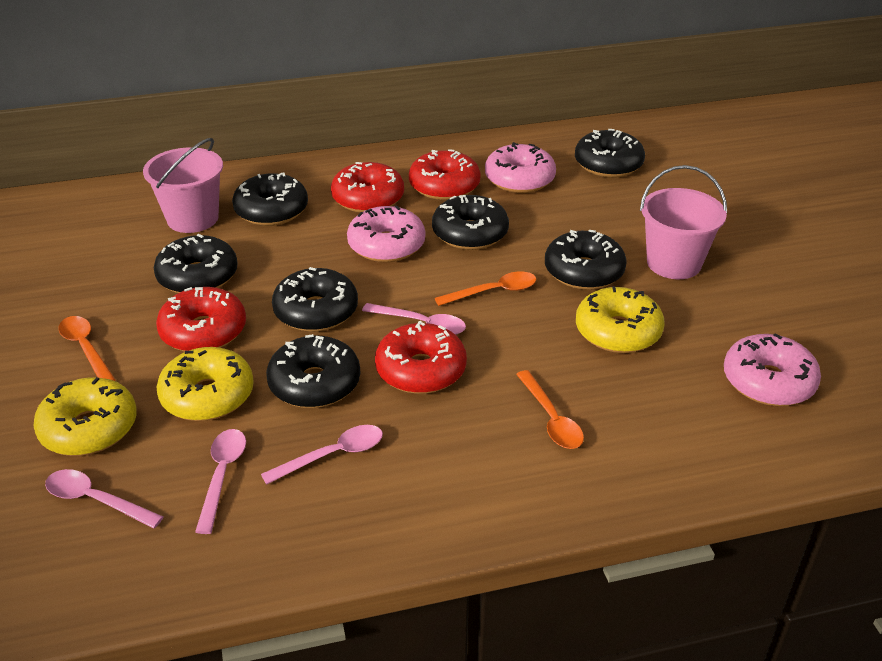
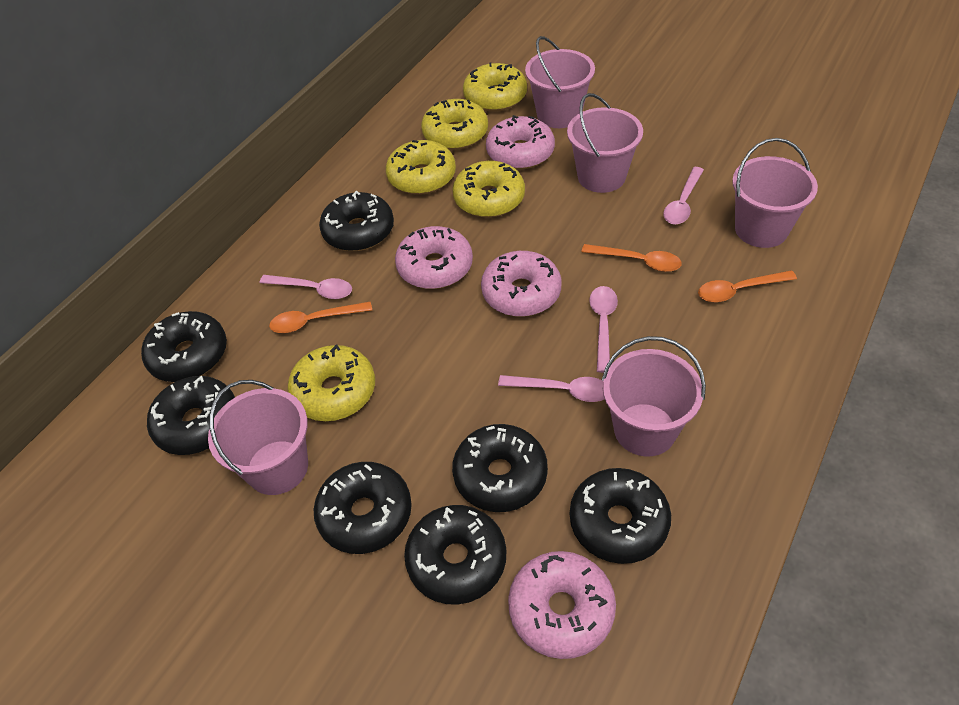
pink bucket: 2 -> 5
pink donut: 3 -> 4
red donut: 4 -> 0
yellow donut: 3 -> 5

